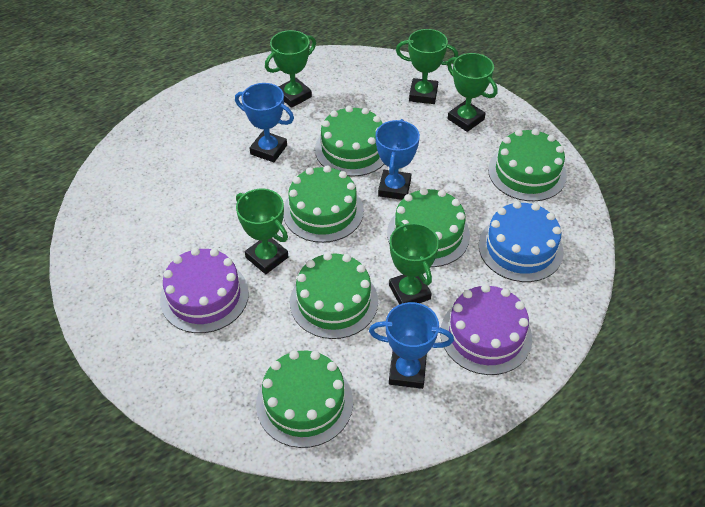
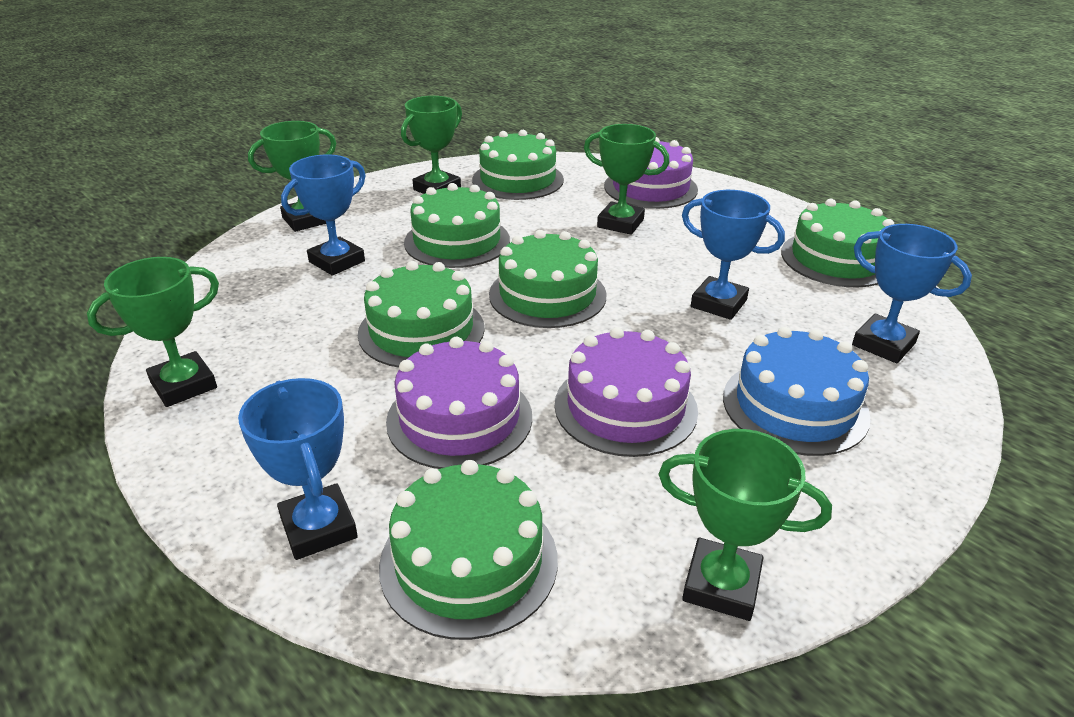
blue trophy: 3 -> 4
purple cake: 2 -> 3

